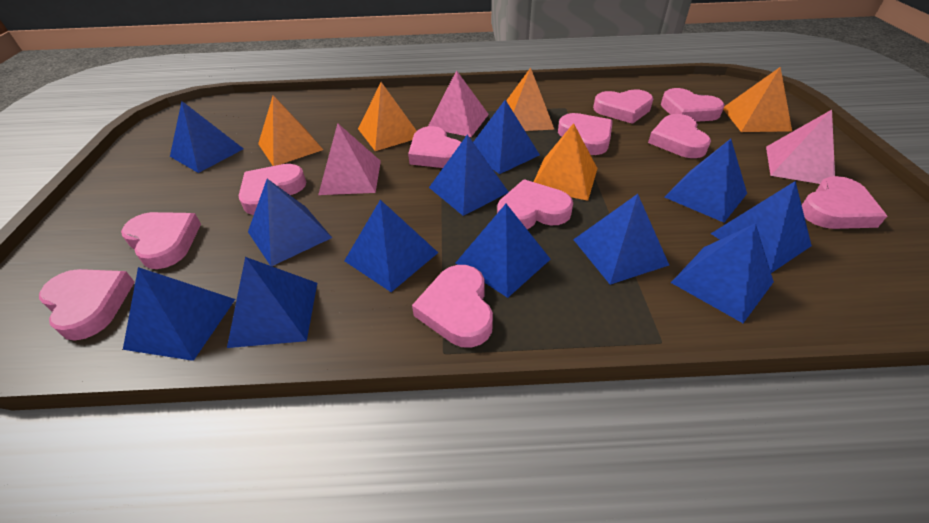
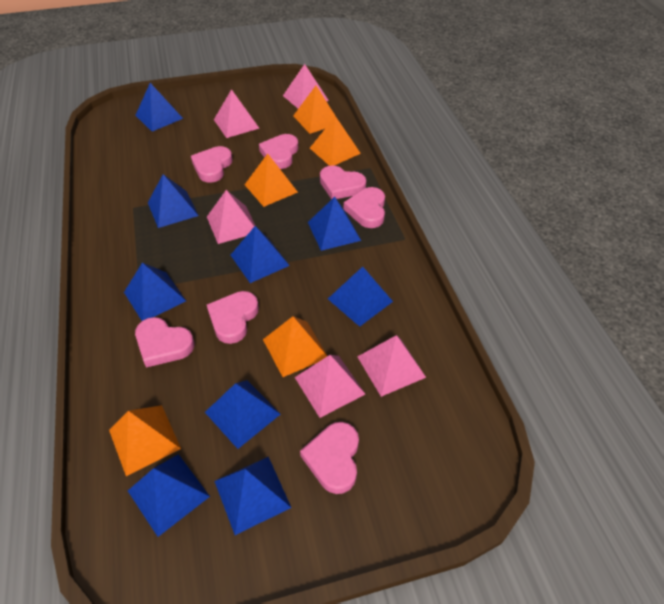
blue pyramid: 12 -> 9
pink heart: 11 -> 7
pink pyramid: 3 -> 5

